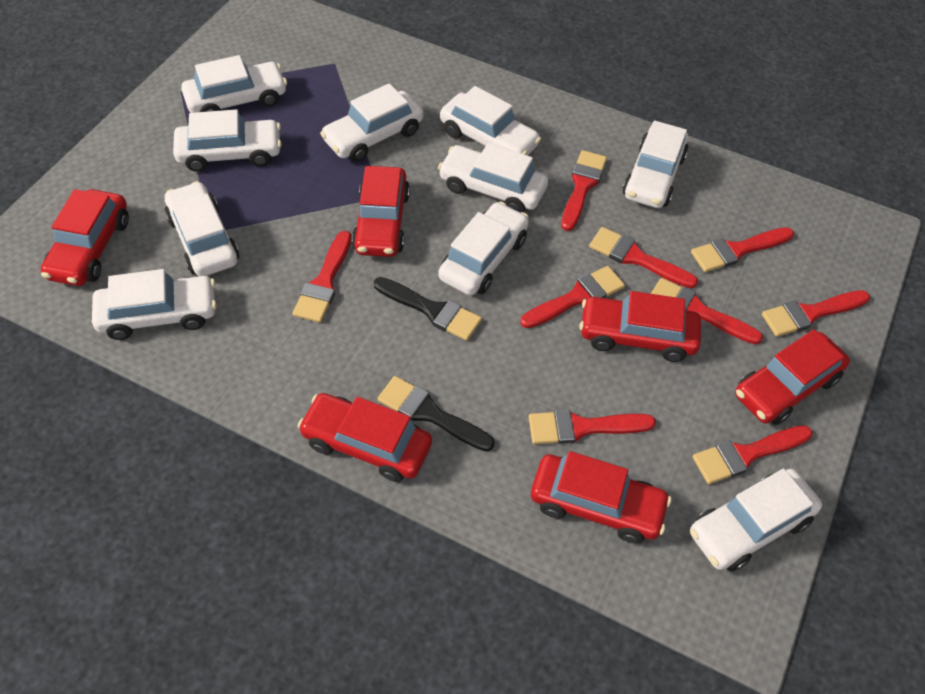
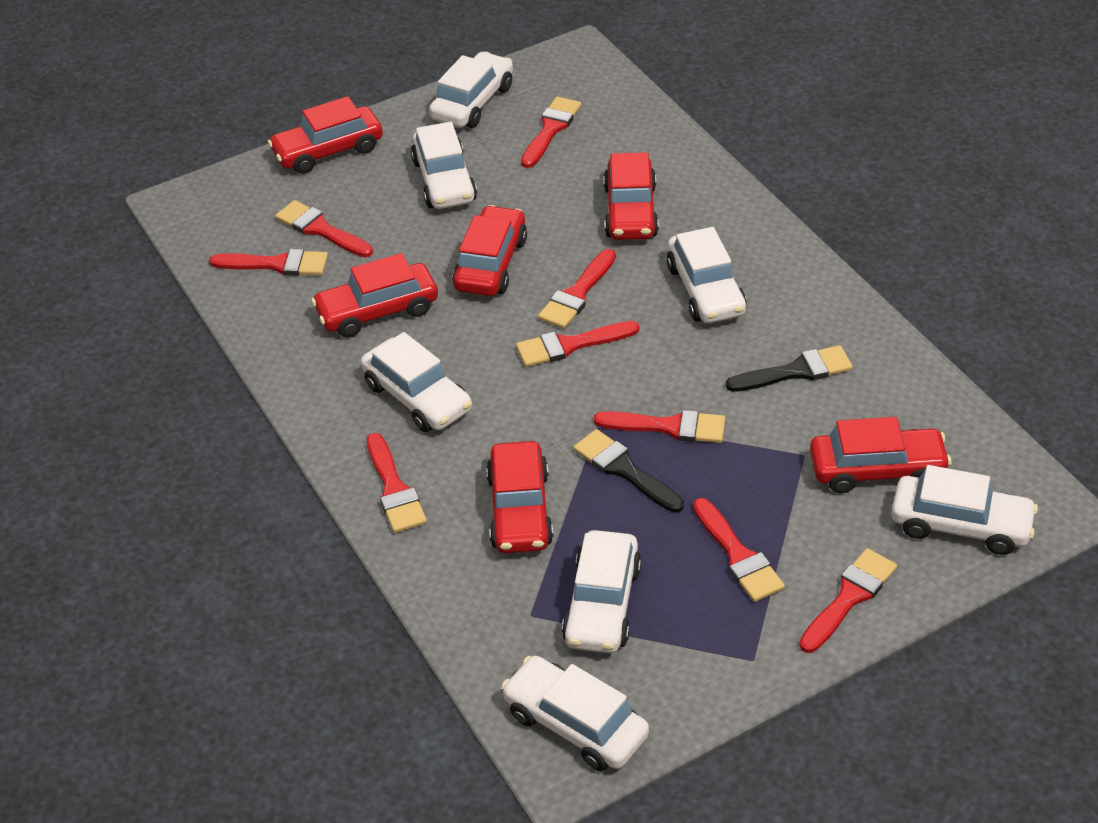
white car: 10 -> 7

